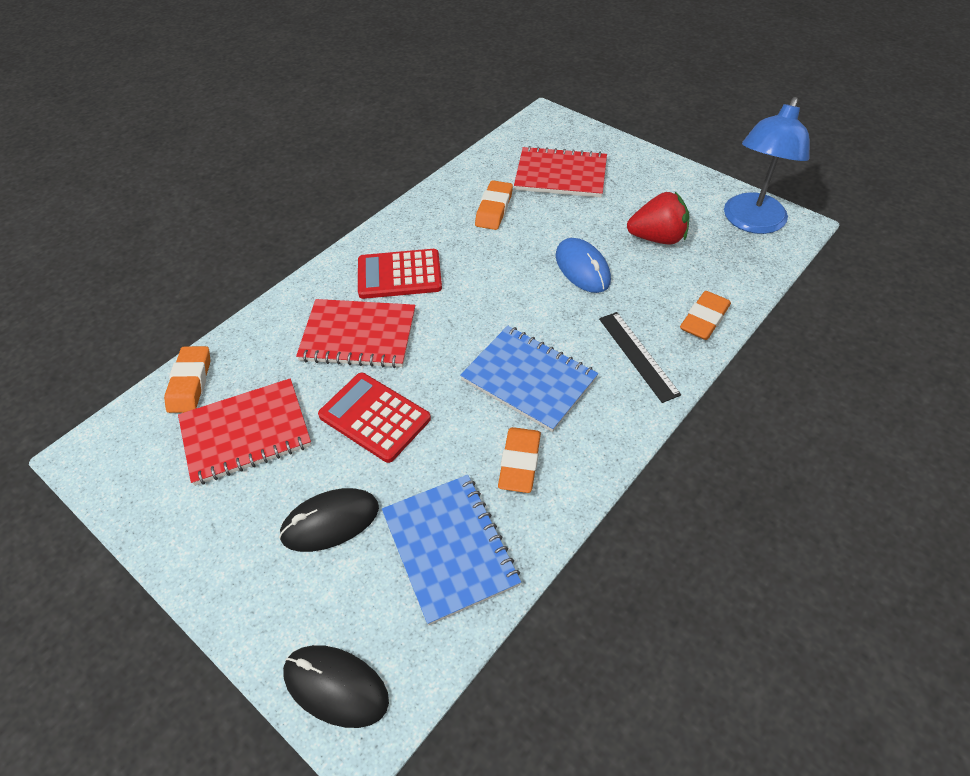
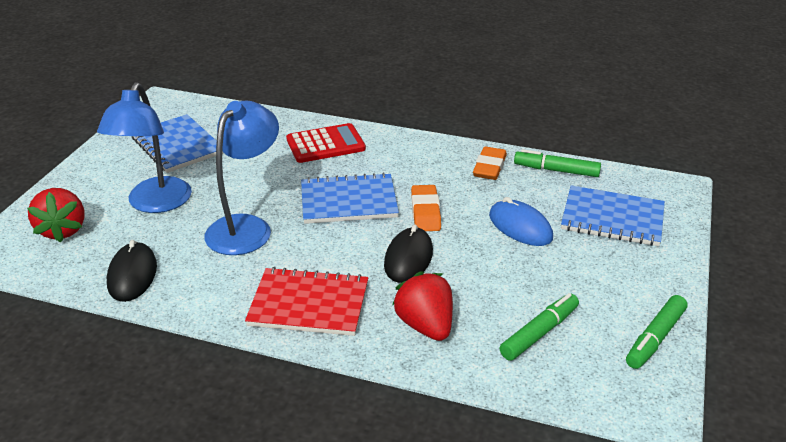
black ruler: 1 -> 0
blue lamp: 1 -> 2
blue notebook: 2 -> 3
green marker: 0 -> 3
orange eraser: 4 -> 2
red calculator: 2 -> 1
red notebook: 3 -> 1
red strawberry: 1 -> 2

